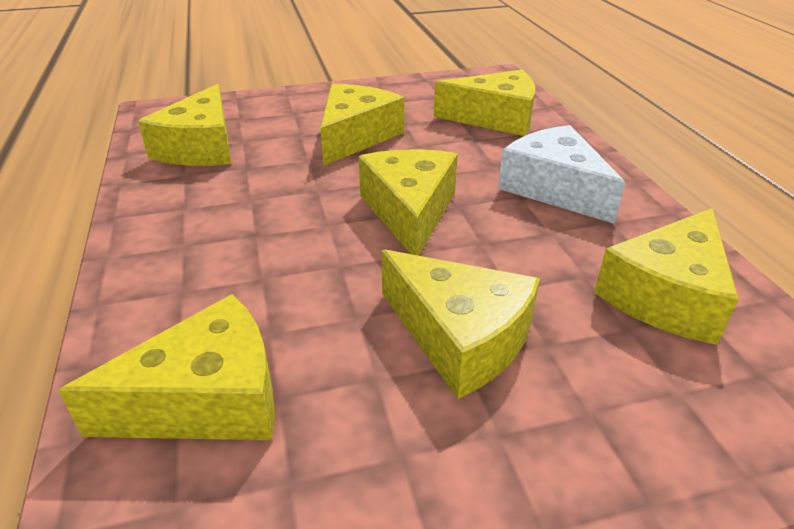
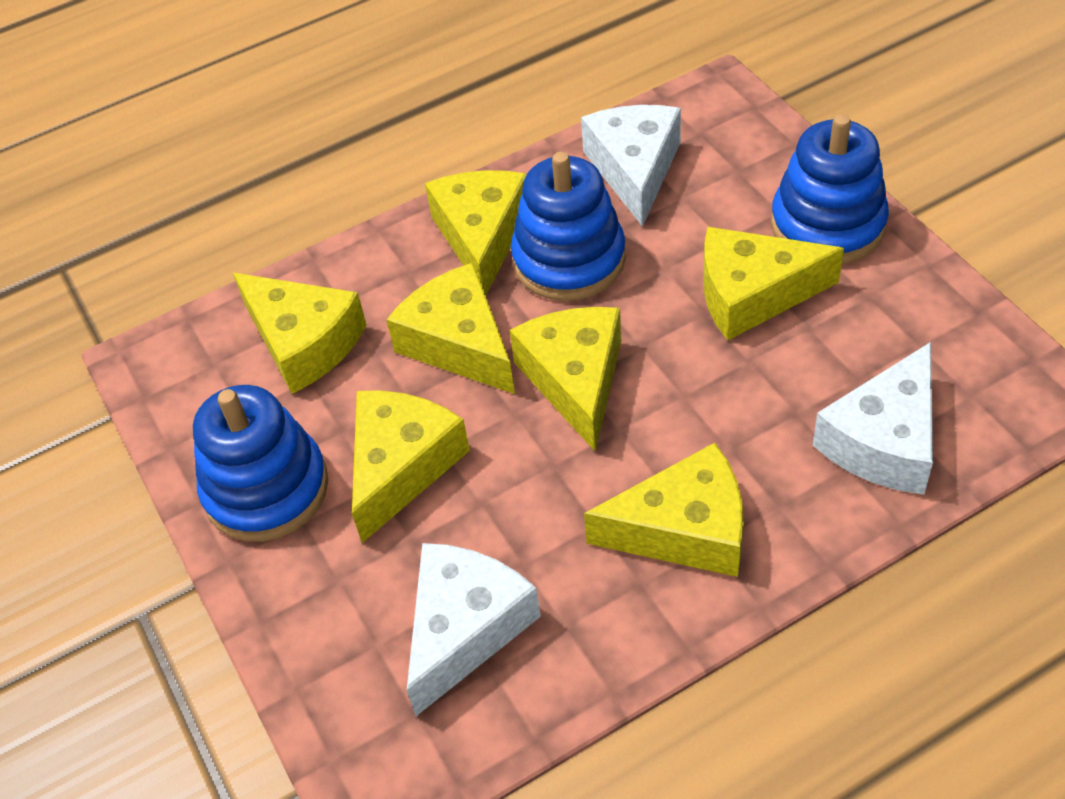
blue stacking toy: 0 -> 3
white cheese: 1 -> 3

